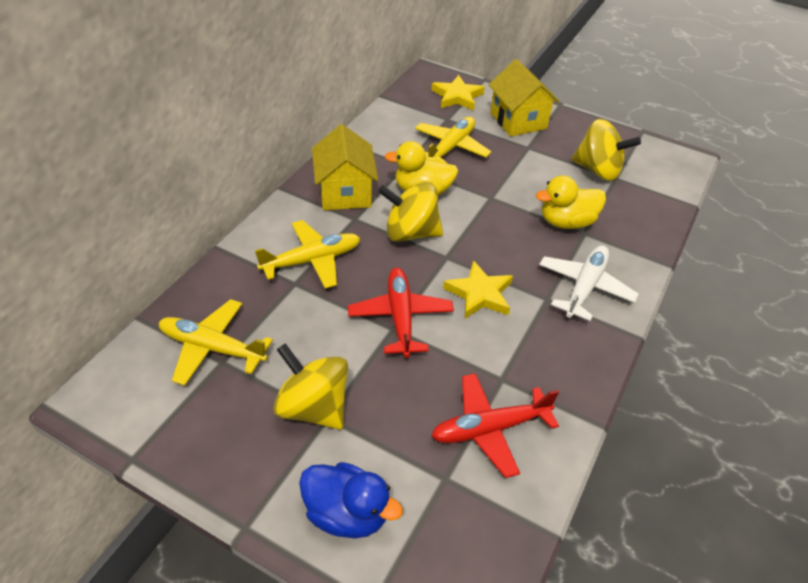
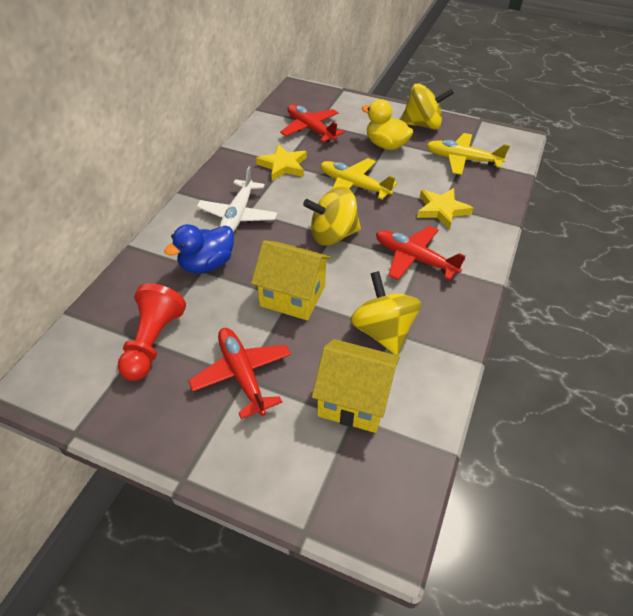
red pawn: 0 -> 1
red plane: 2 -> 3
yellow duck: 2 -> 1
yellow plane: 3 -> 2

